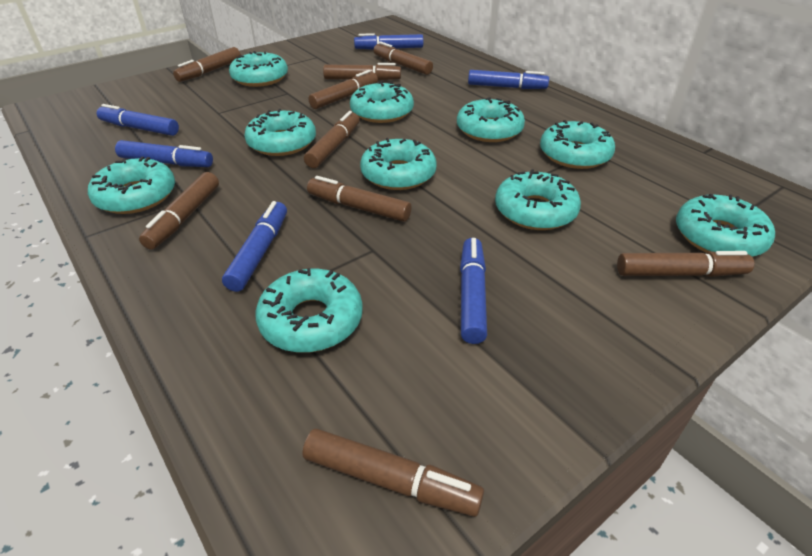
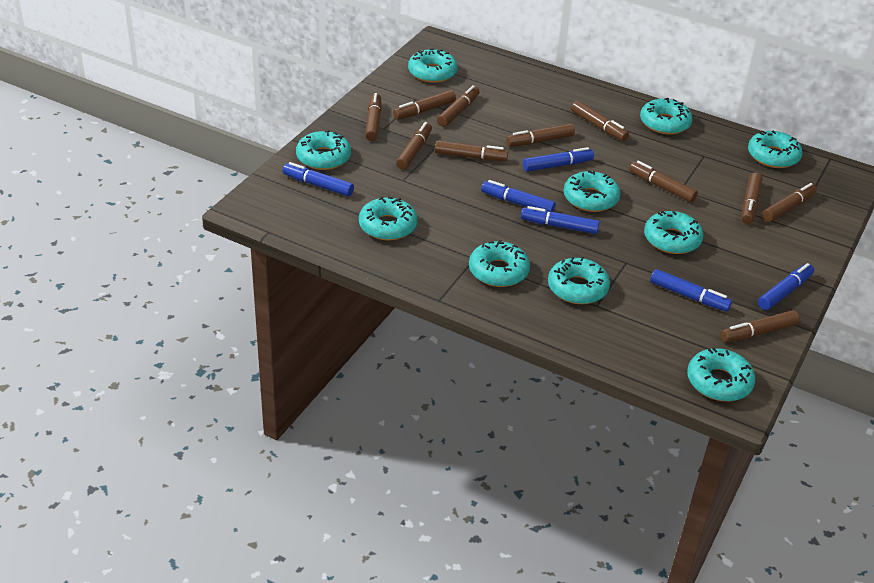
brown marker: 9 -> 11

